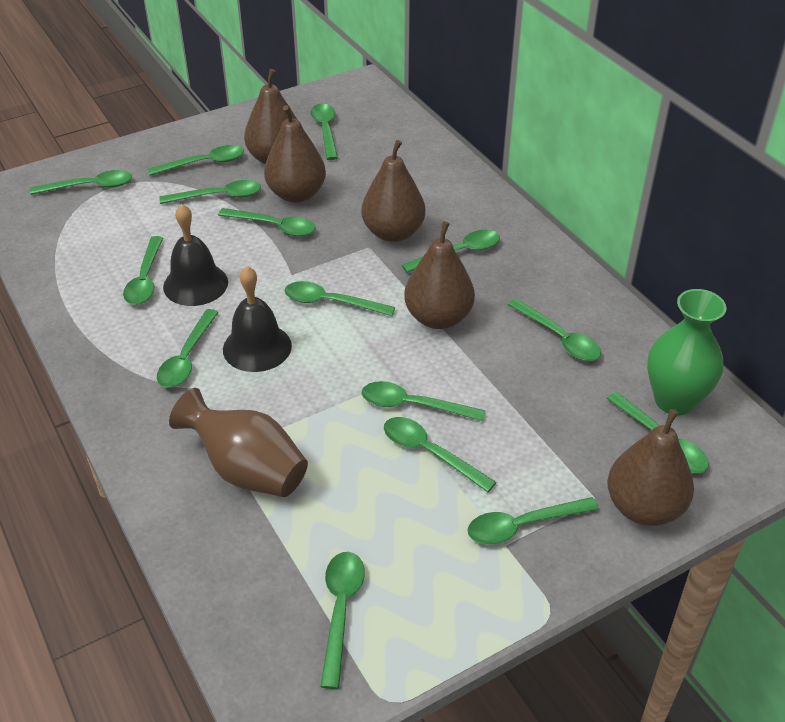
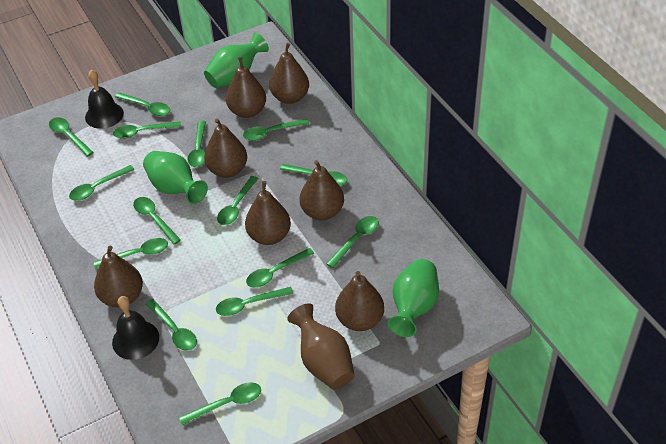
brown pear: 5 -> 7
green vase: 1 -> 3

